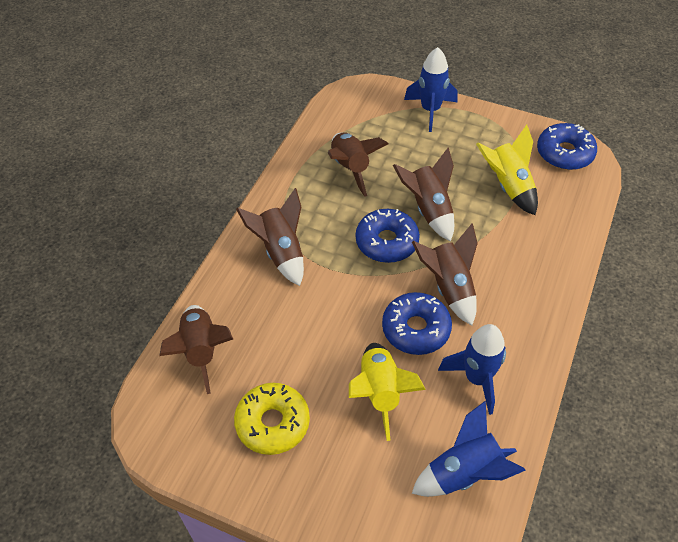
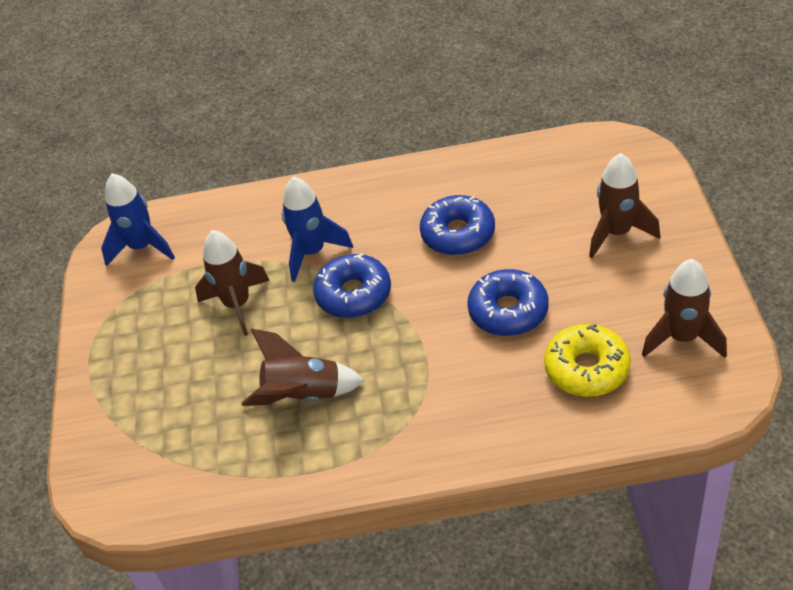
blue rocket: 3 -> 2
brown rocket: 5 -> 4
yellow rocket: 2 -> 0

